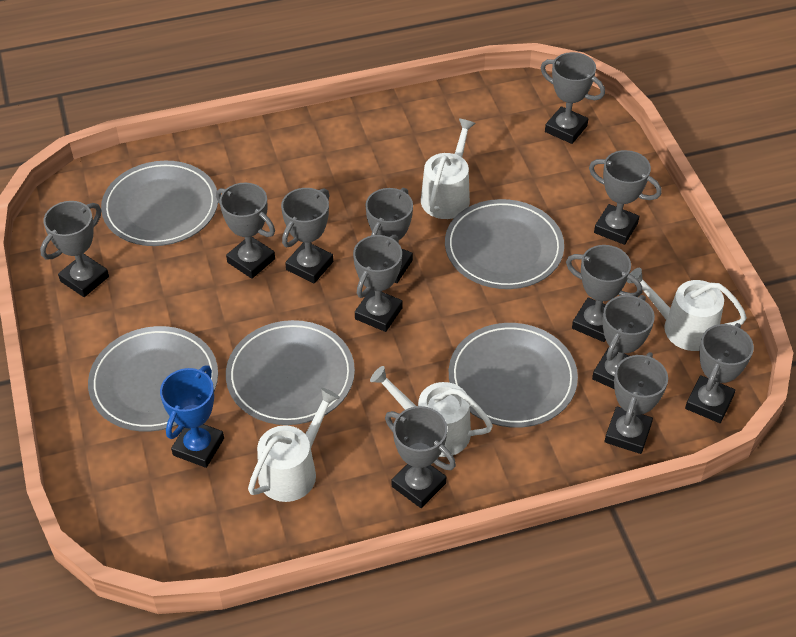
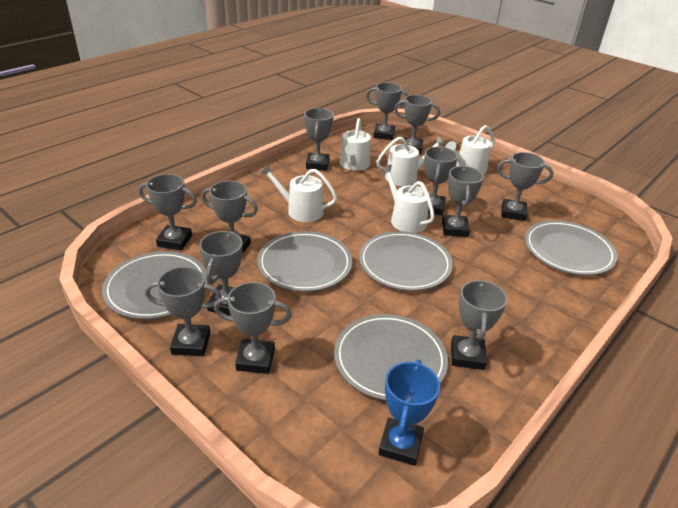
white watering can: 4 -> 5

